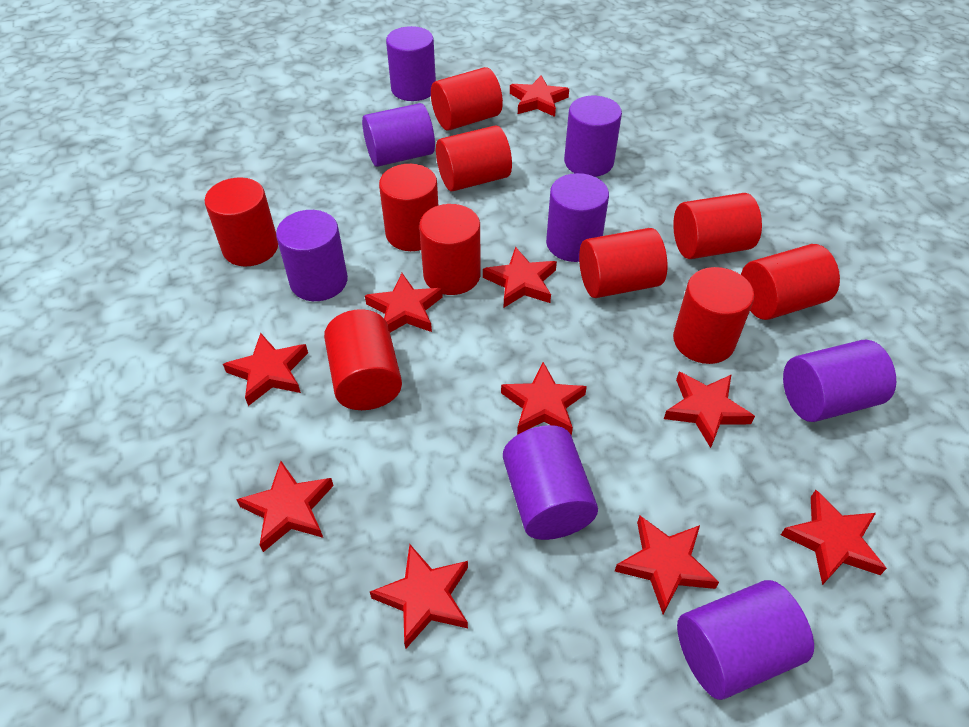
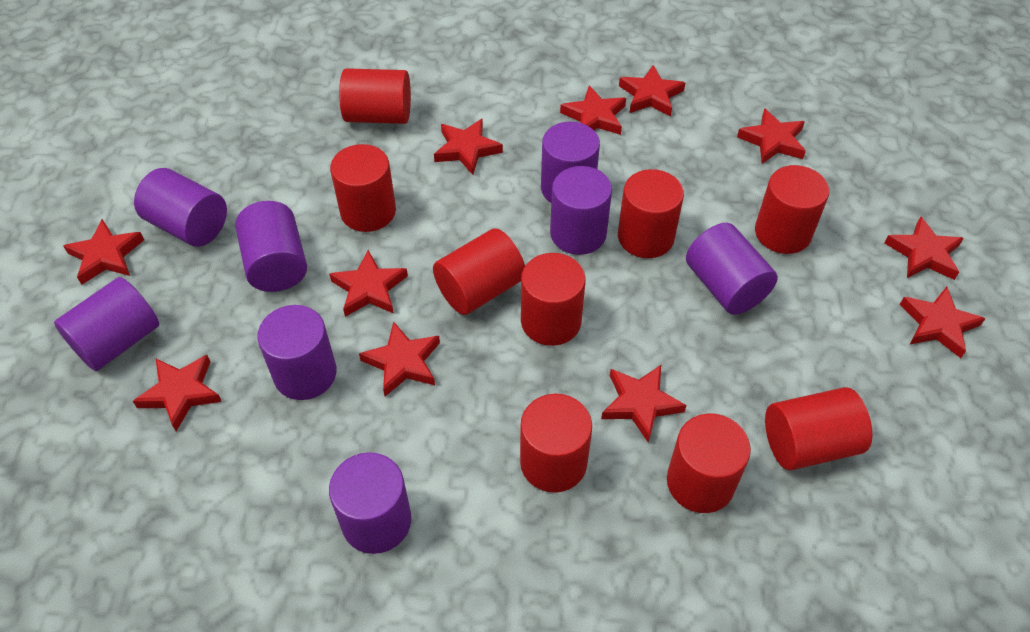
red cylinder: 10 -> 9
red star: 10 -> 11

